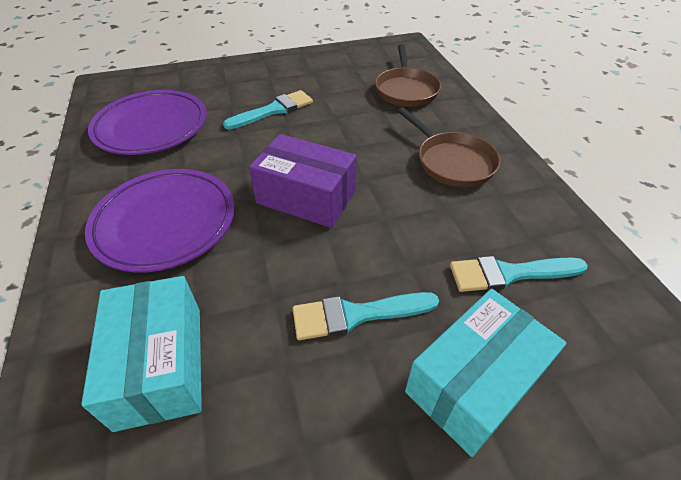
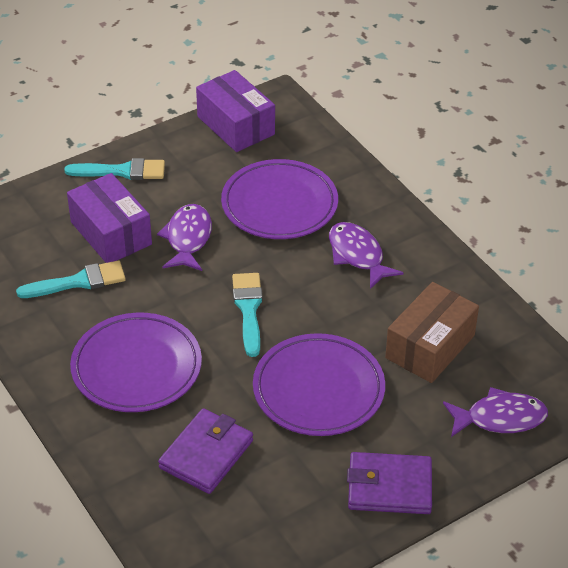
brown box: 0 -> 1
brown pan: 2 -> 0
purple box: 1 -> 2
purple fish: 0 -> 3
purple plate: 2 -> 3
purple wallet: 0 -> 2
turquoise box: 2 -> 0

